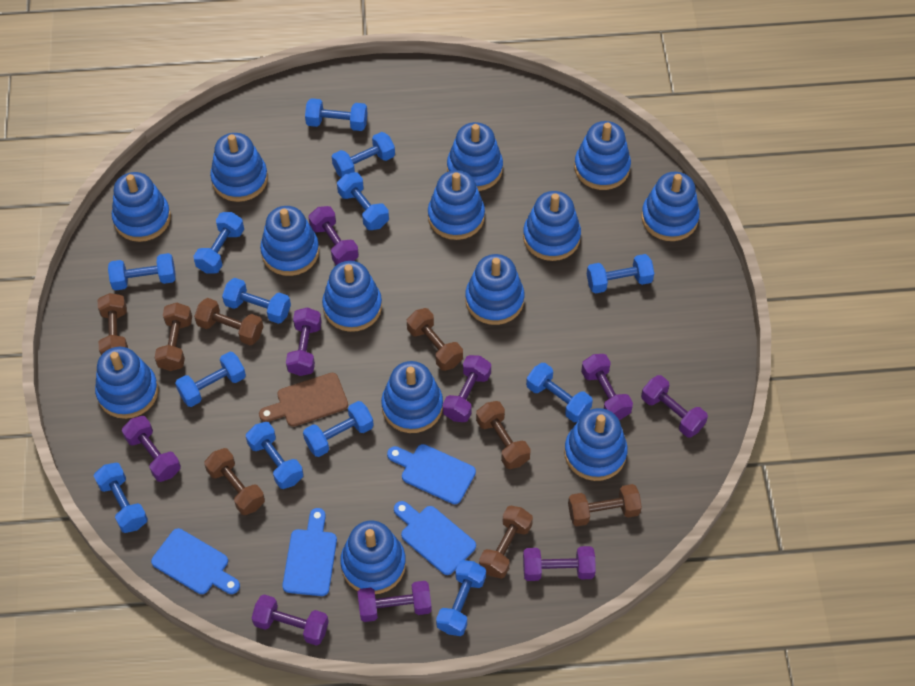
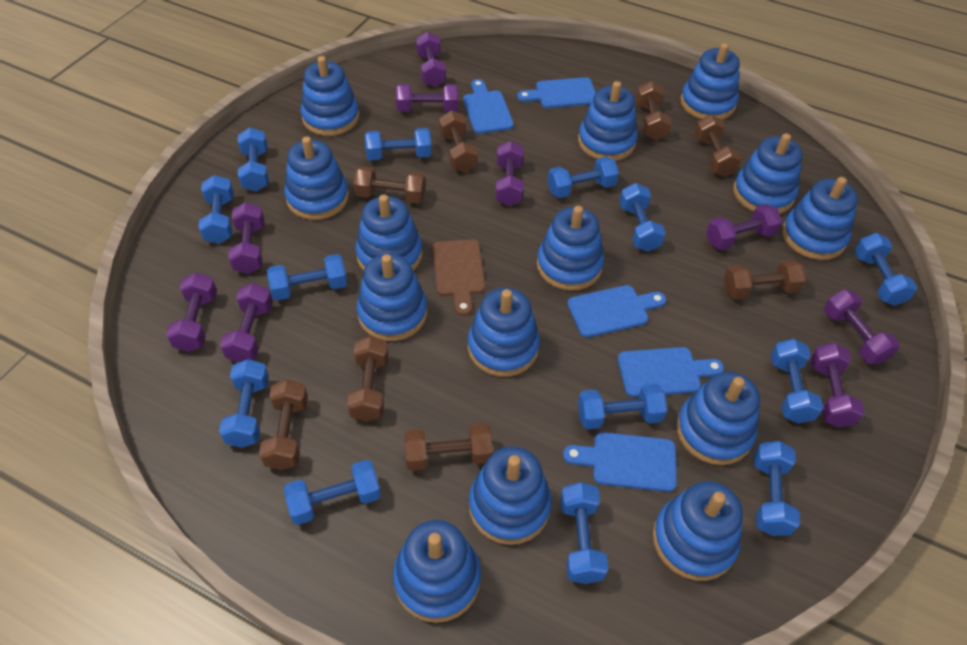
blue cutting board: 4 -> 5

